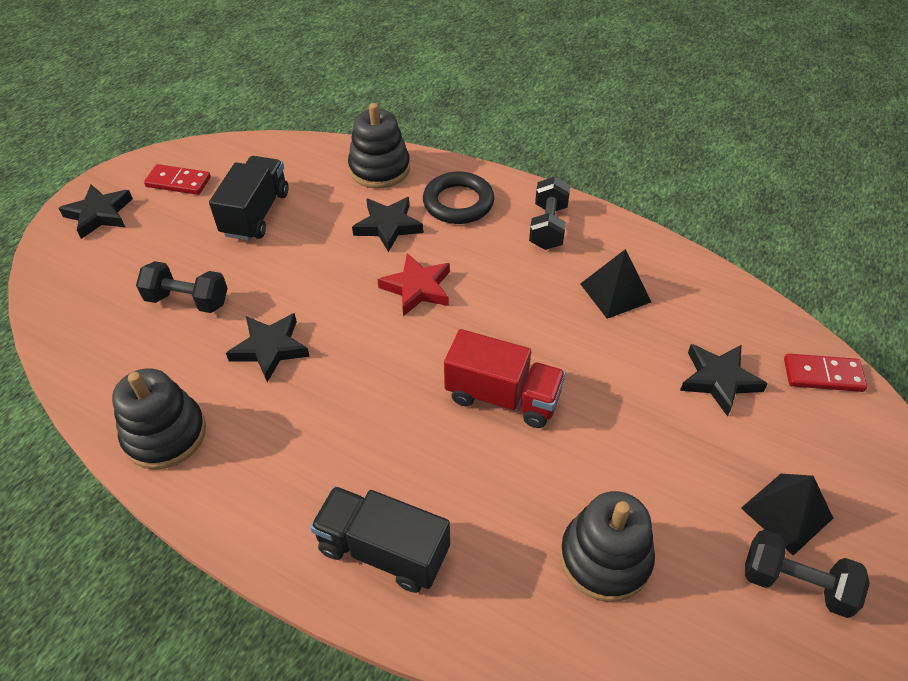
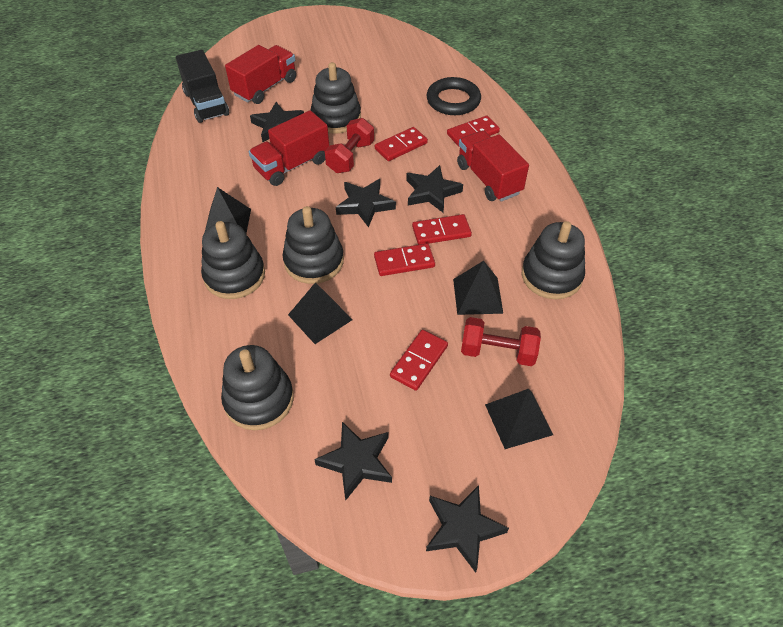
black dumbbell: 3 -> 0
black pyramid: 2 -> 4
black stacking toy: 3 -> 5
black star: 4 -> 5
black truck: 2 -> 1
red domino: 2 -> 5
red dumbbell: 0 -> 2
red star: 1 -> 0
red truck: 1 -> 3

